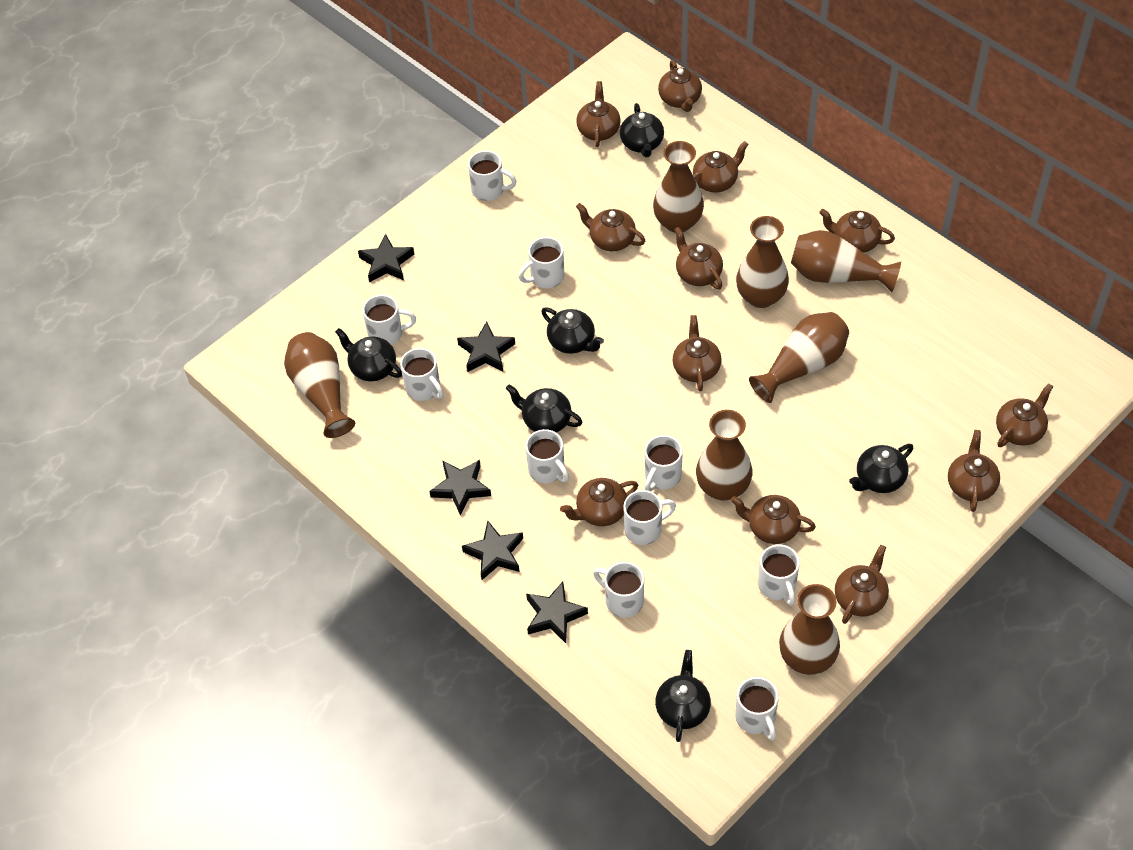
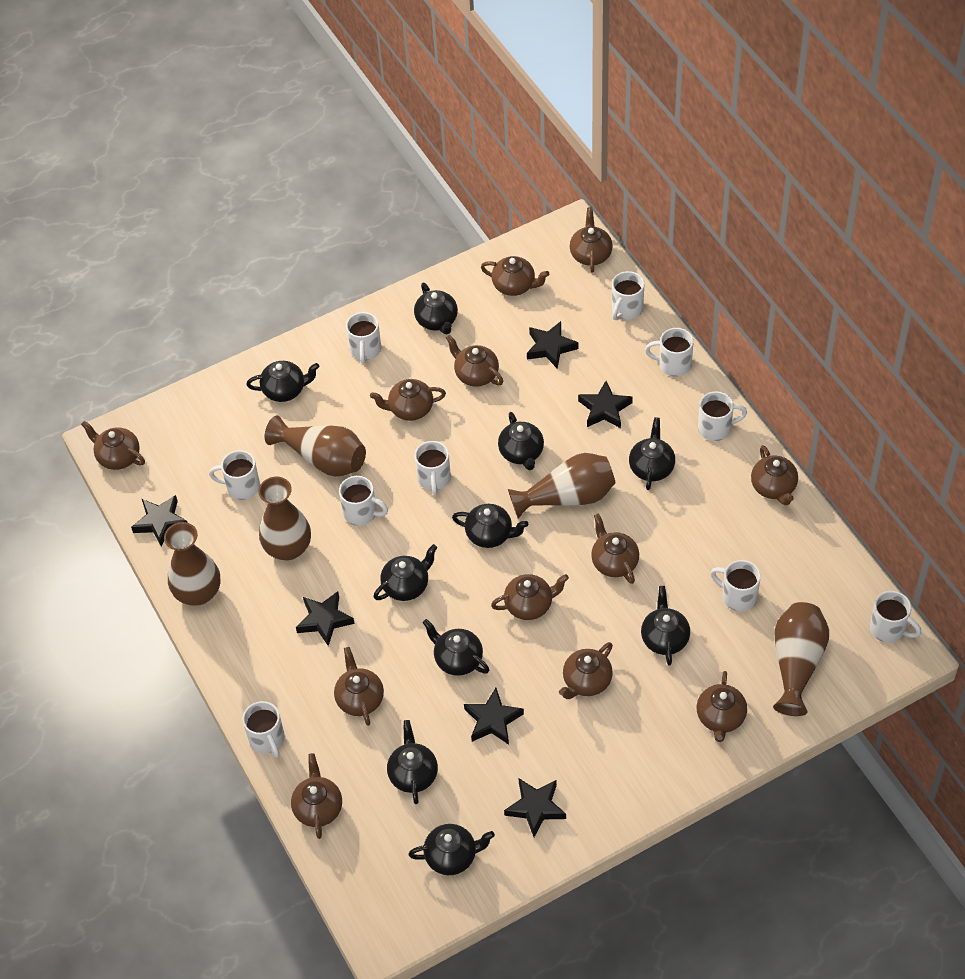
black star: 5 -> 6
black teapot: 6 -> 10
brown vase: 7 -> 5

